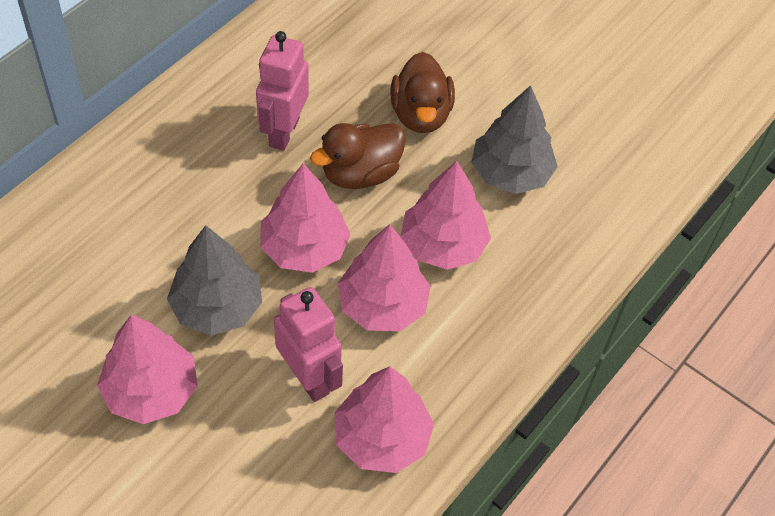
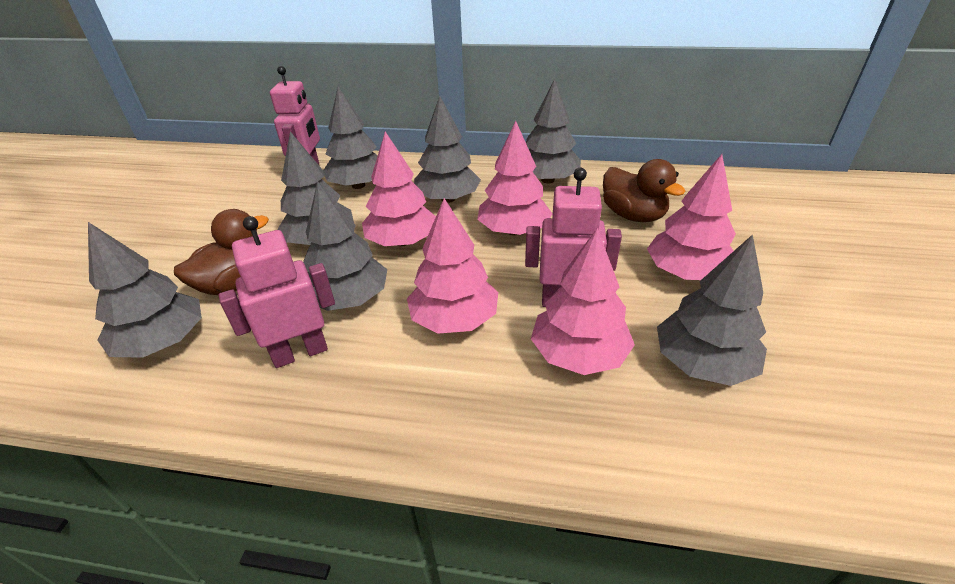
grey tree: 2 -> 7
pink robot: 2 -> 3

